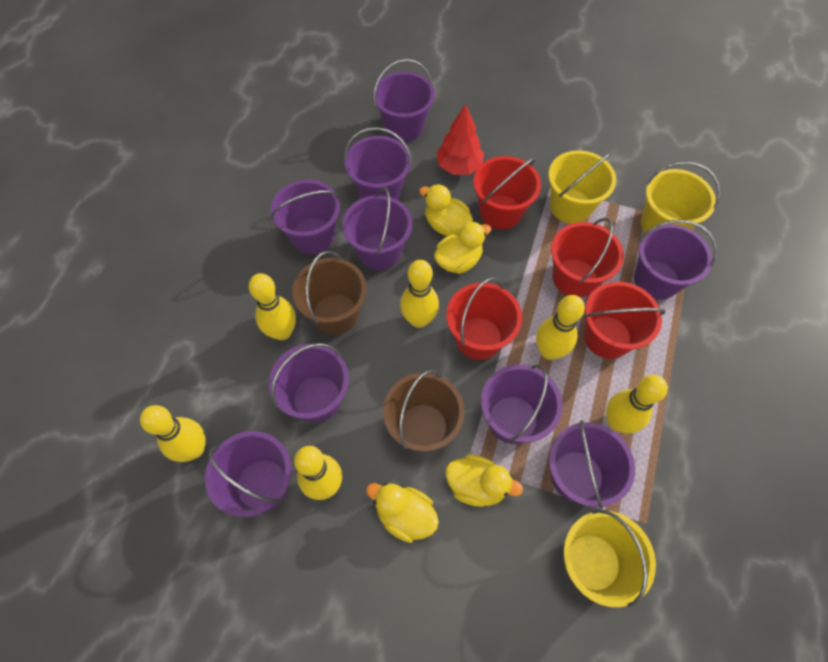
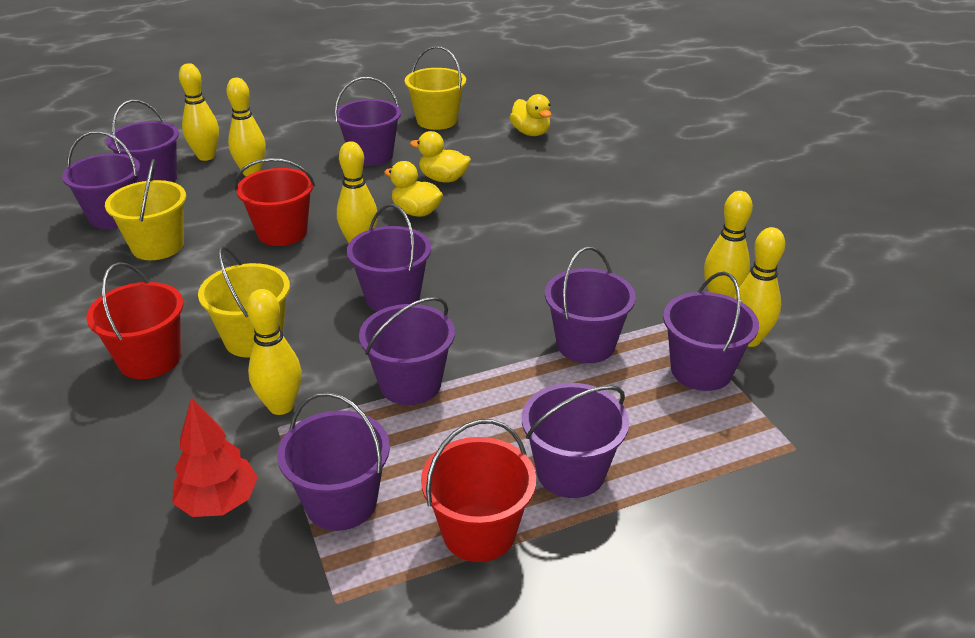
brown bucket: 2 -> 0
red bucket: 4 -> 3
yellow duck: 4 -> 3

